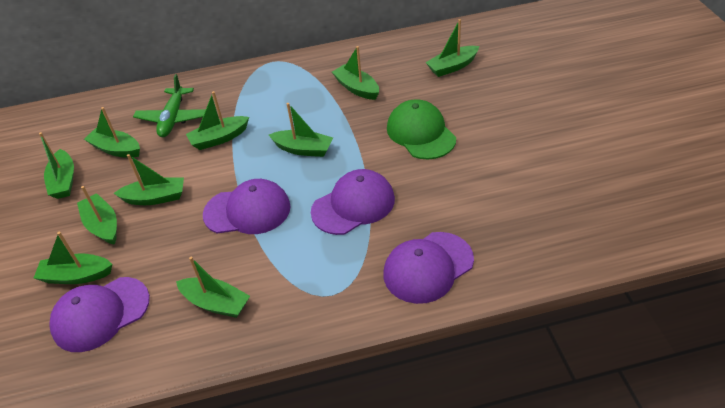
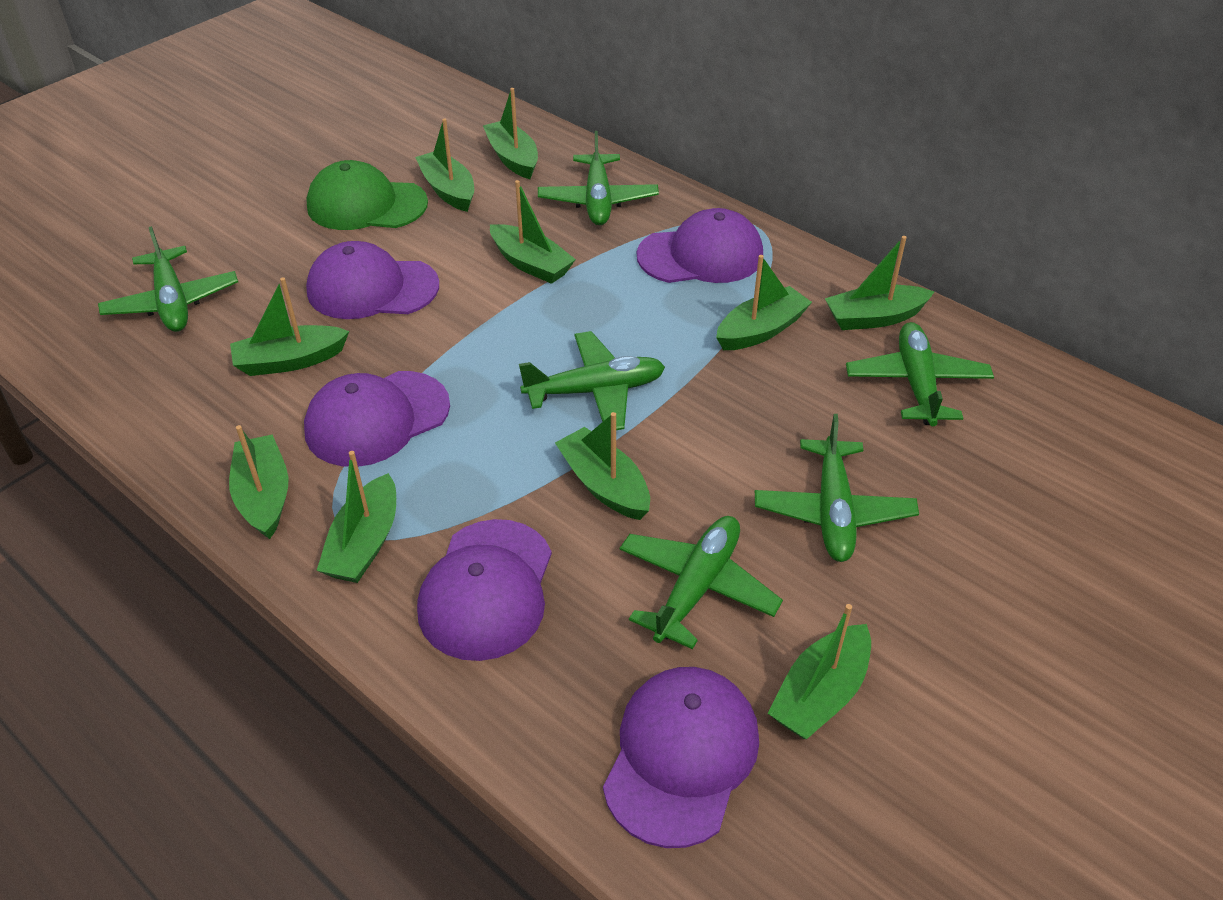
green plane: 1 -> 6
purple cap: 4 -> 5

